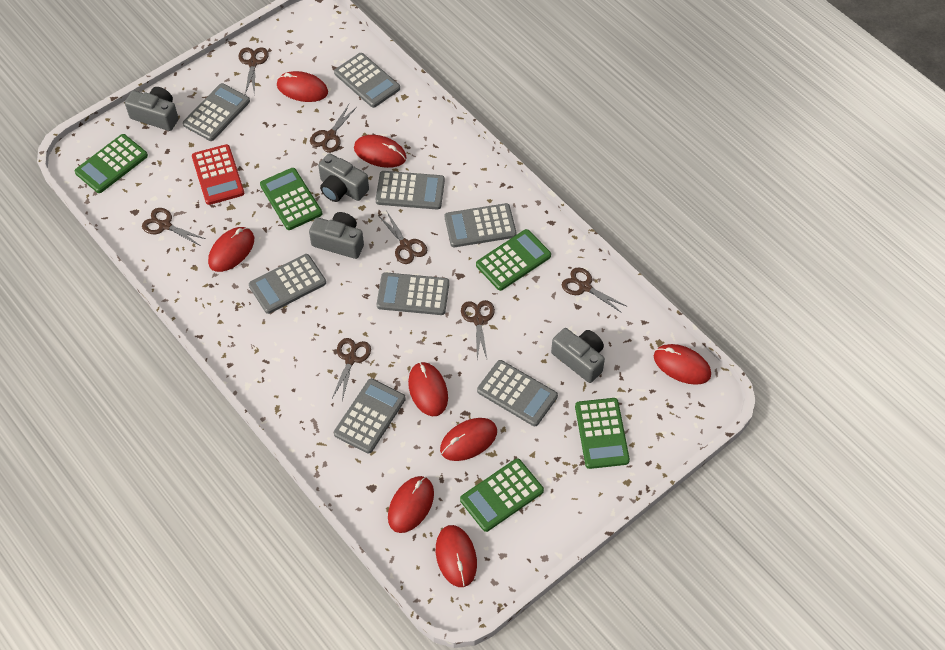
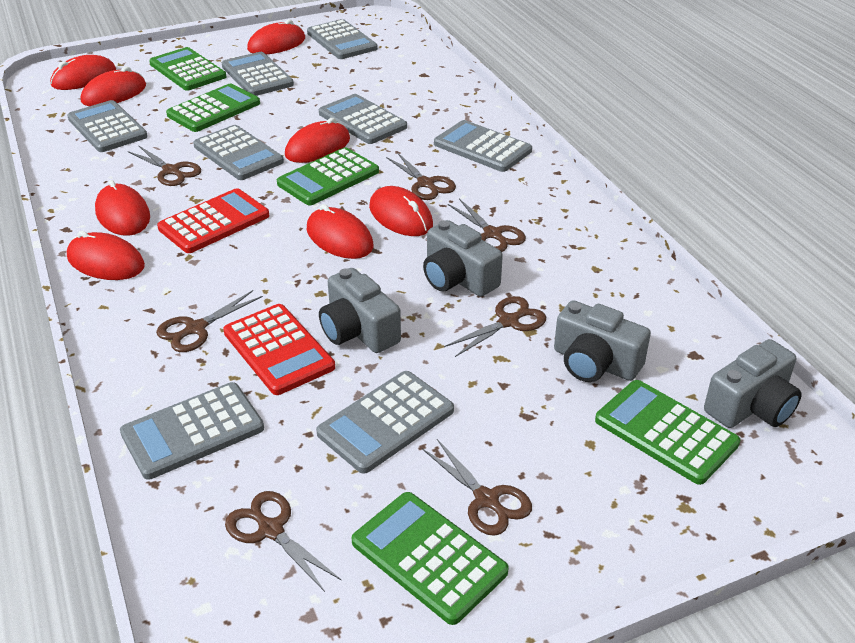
red calculator: 1 -> 2

